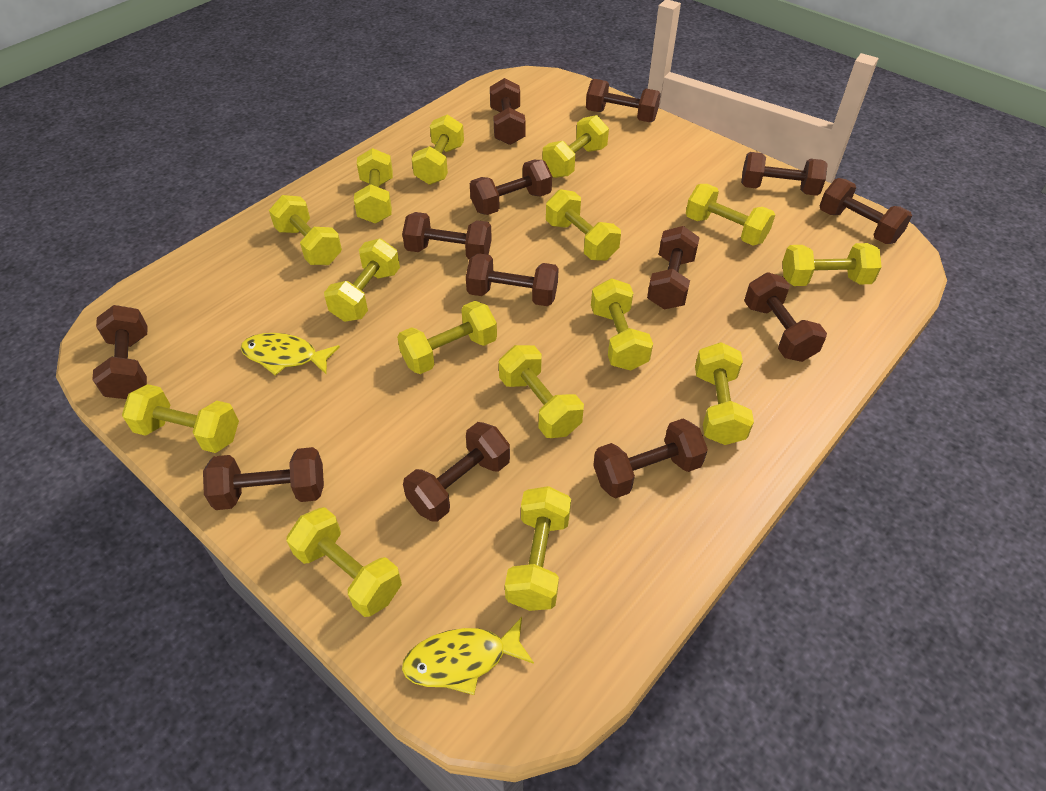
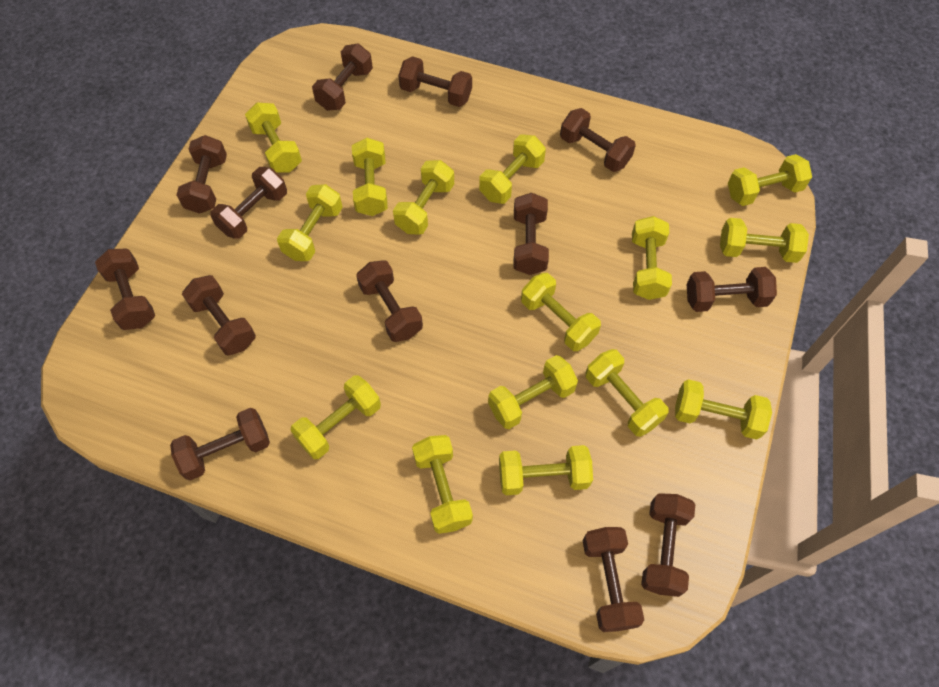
yellow fish: 2 -> 0

